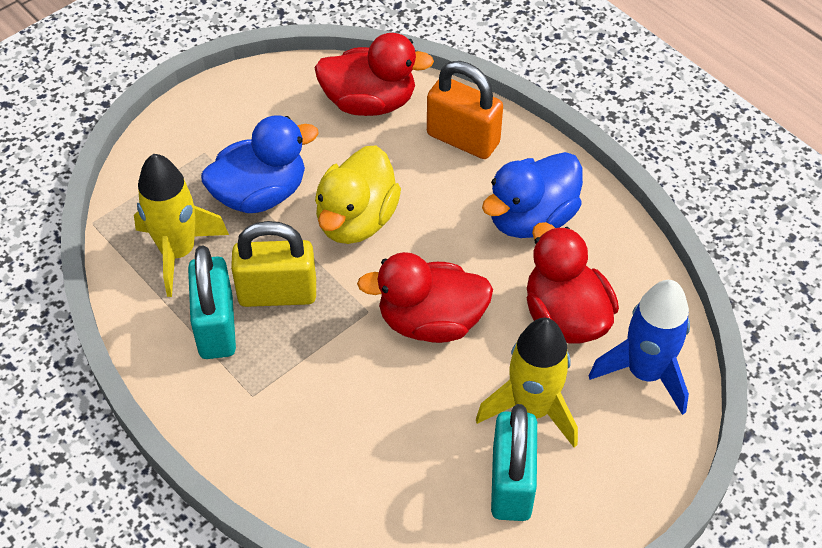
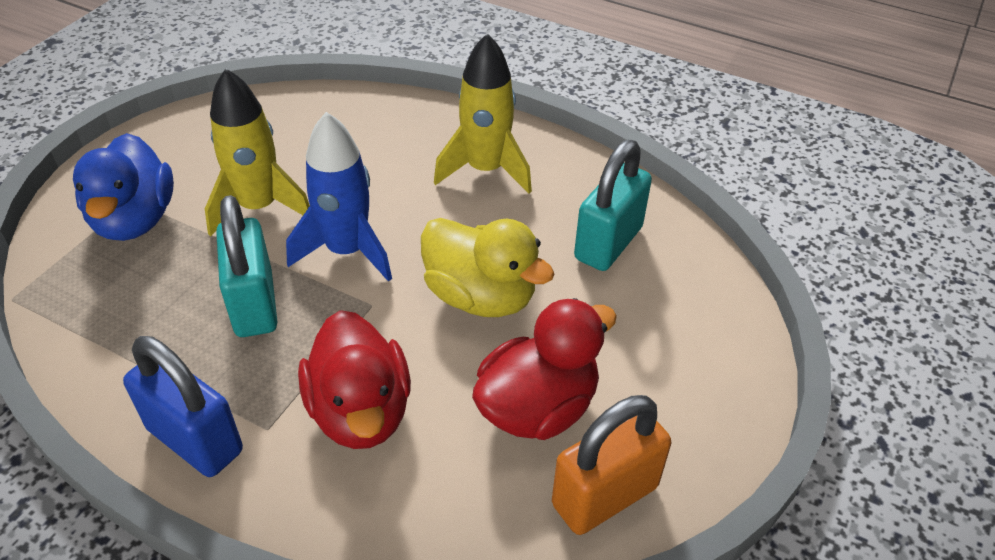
blue duck: 2 -> 1
blue padlock: 0 -> 1
red duck: 3 -> 2
yellow padlock: 1 -> 0

